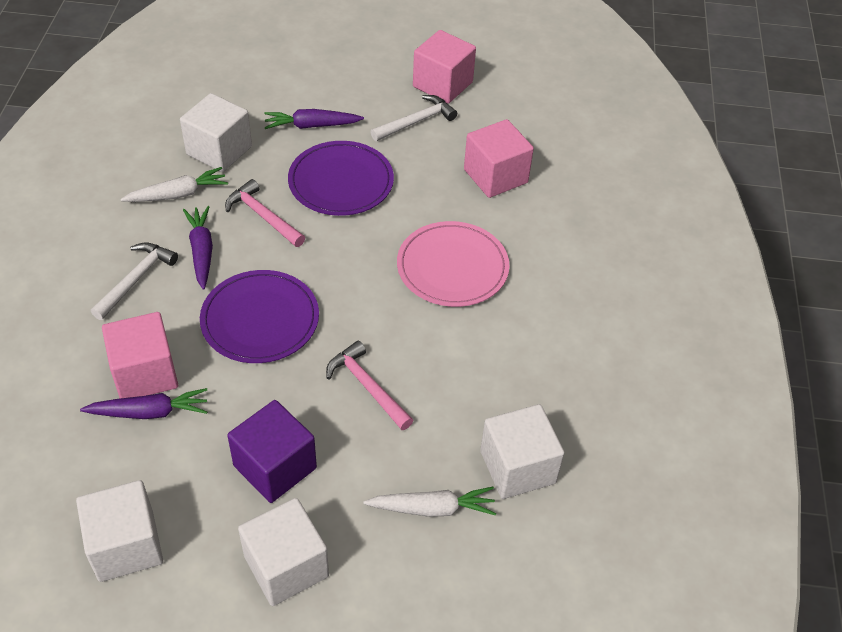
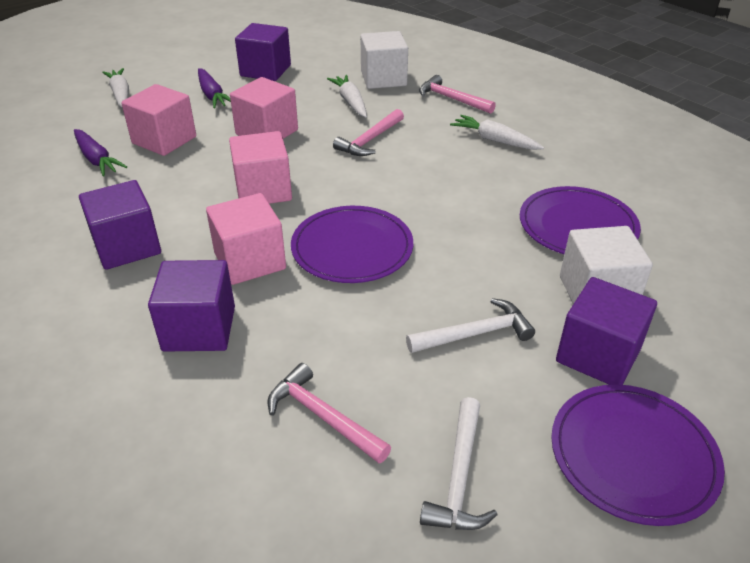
pink cube: 3 -> 4
pink hammer: 2 -> 3
pink plate: 1 -> 0
purple carrot: 3 -> 2
purple cube: 1 -> 4
purple plate: 2 -> 3
white carrot: 2 -> 3
white cube: 4 -> 2

